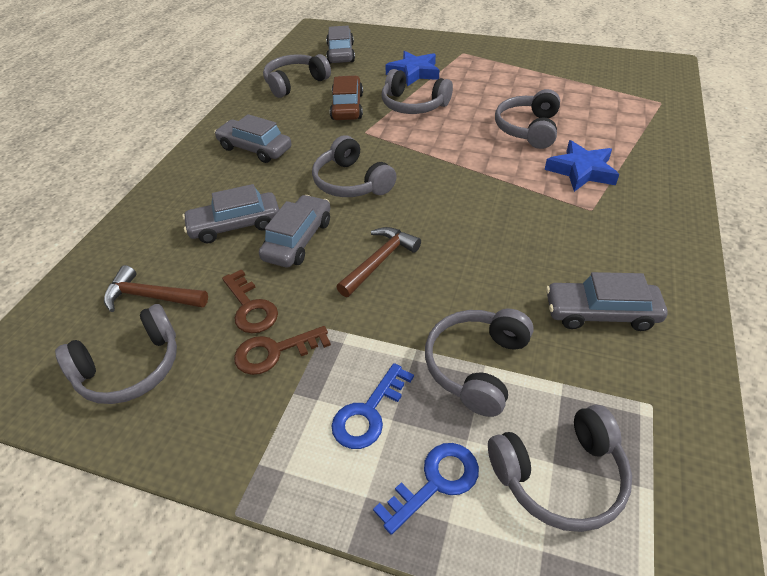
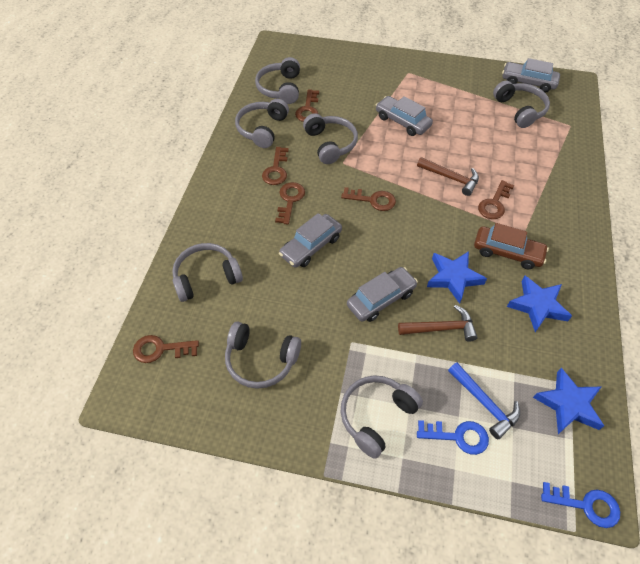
blue hammer: 0 -> 1
blue star: 2 -> 3
brown key: 2 -> 6
grey car: 5 -> 4

